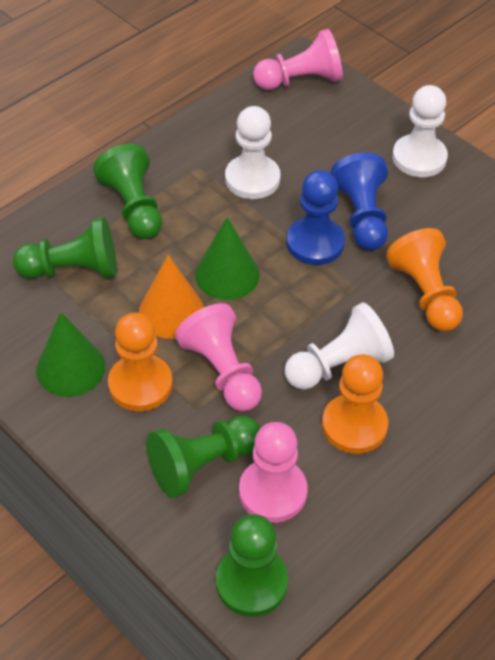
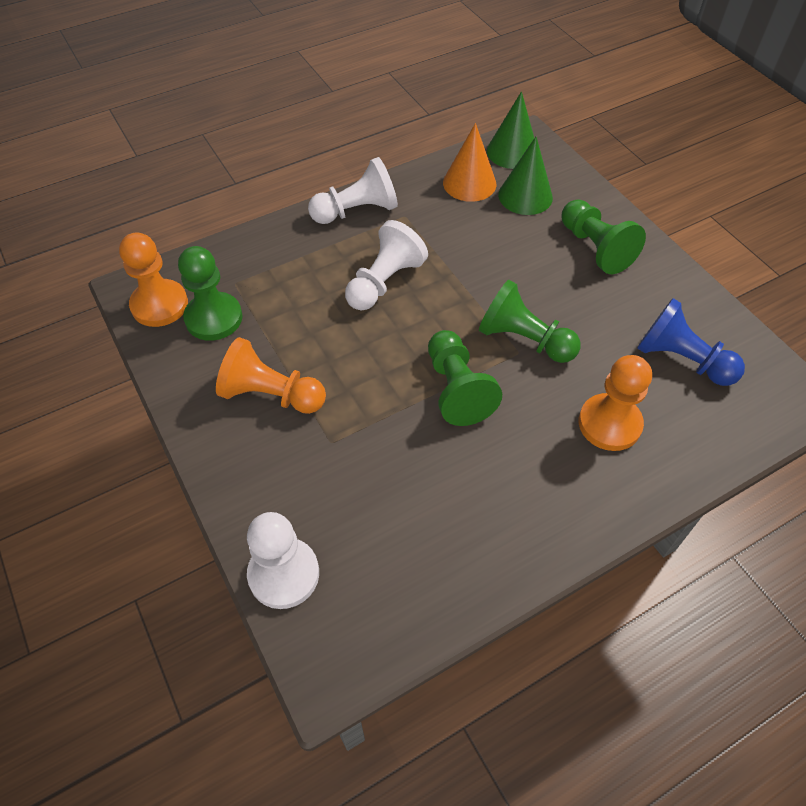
blue pawn: 2 -> 1
pink pawn: 3 -> 0

